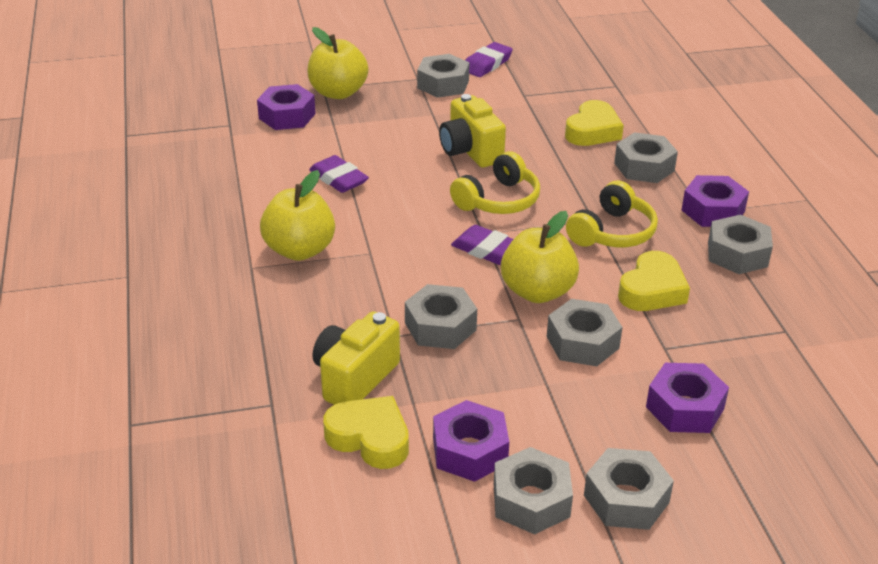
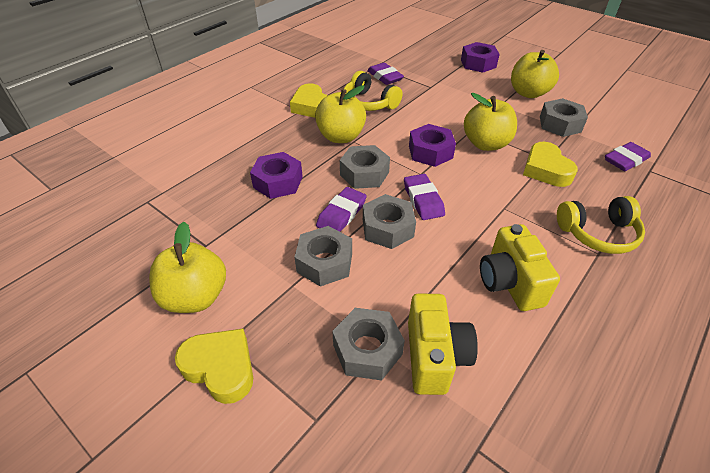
grey nut: 7 -> 5
purple eraser: 3 -> 4
purple nut: 4 -> 3
yellow apple: 3 -> 4

